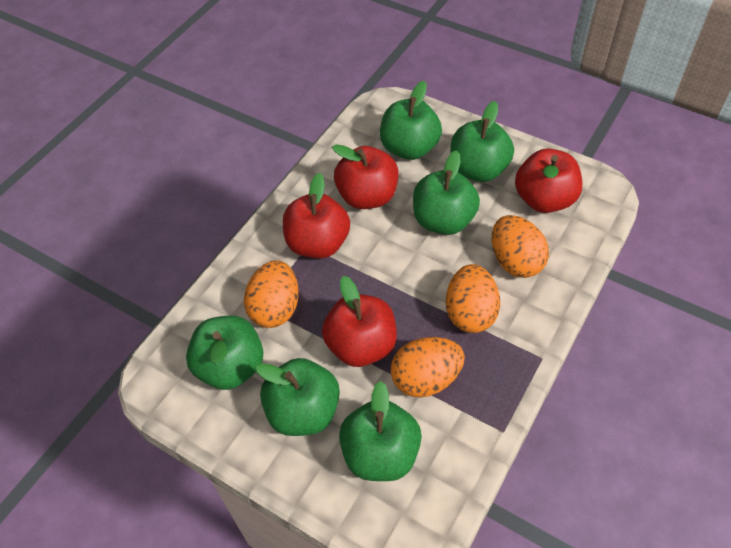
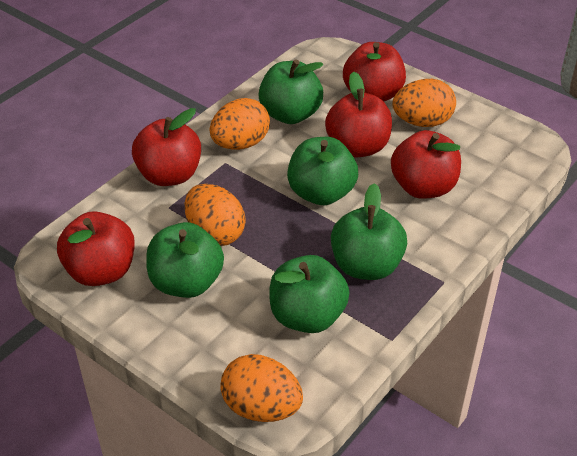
green apple: 6 -> 5
red apple: 4 -> 5

